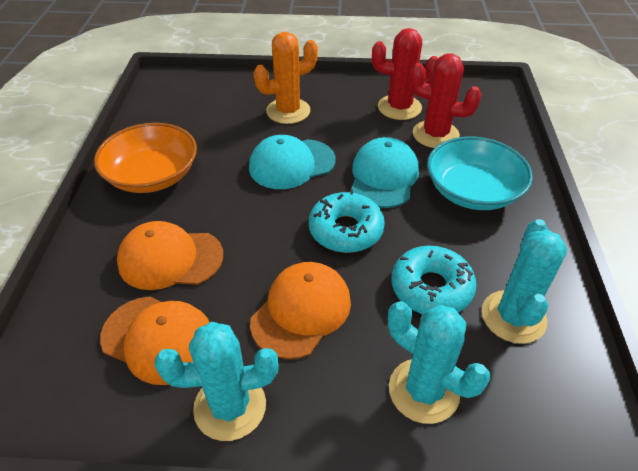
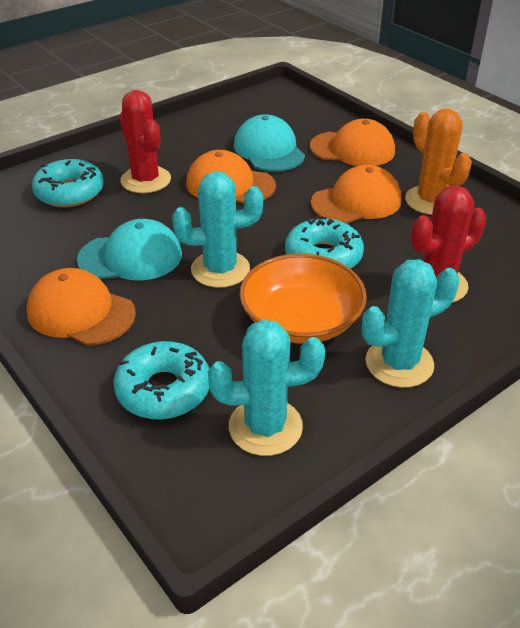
orange cap: 3 -> 4
turquoise bowl: 1 -> 0
turquoise donut: 2 -> 3

